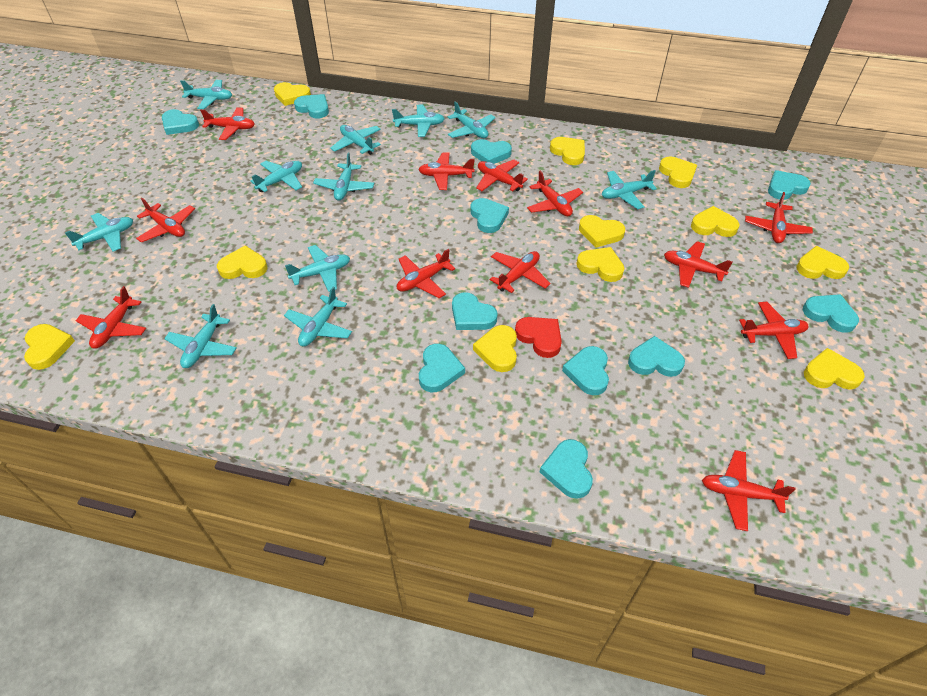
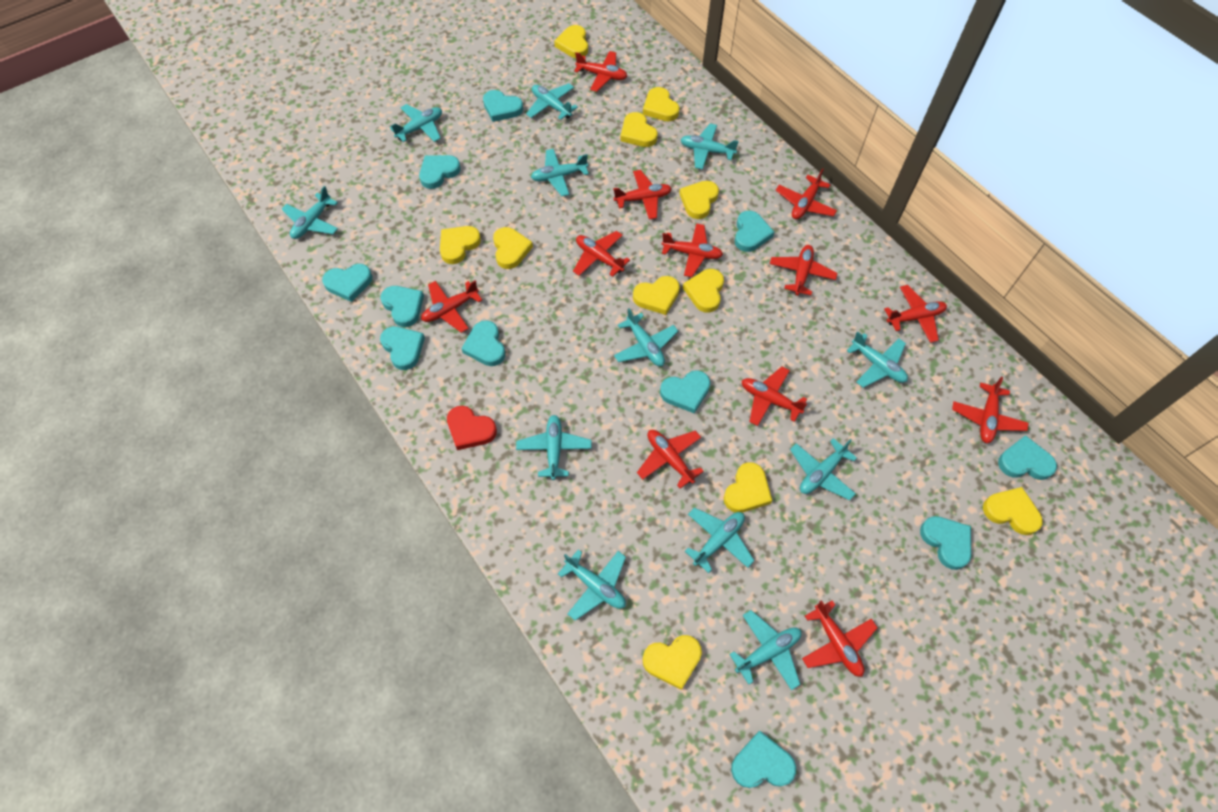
turquoise plane: 11 -> 12

